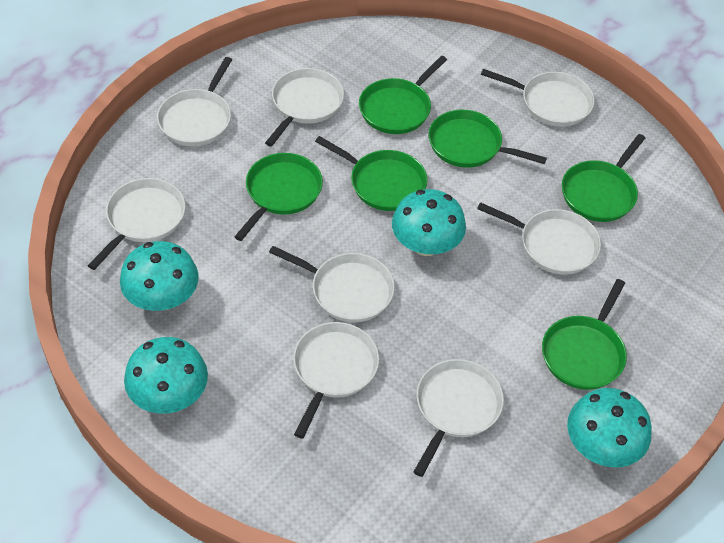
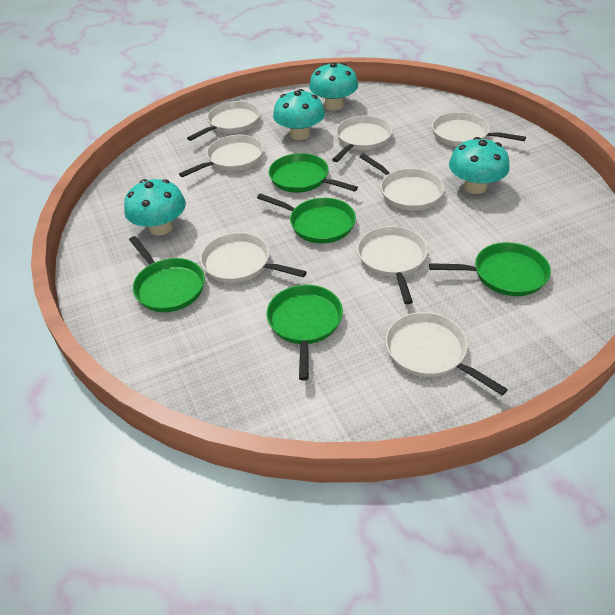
green pan: 6 -> 5

